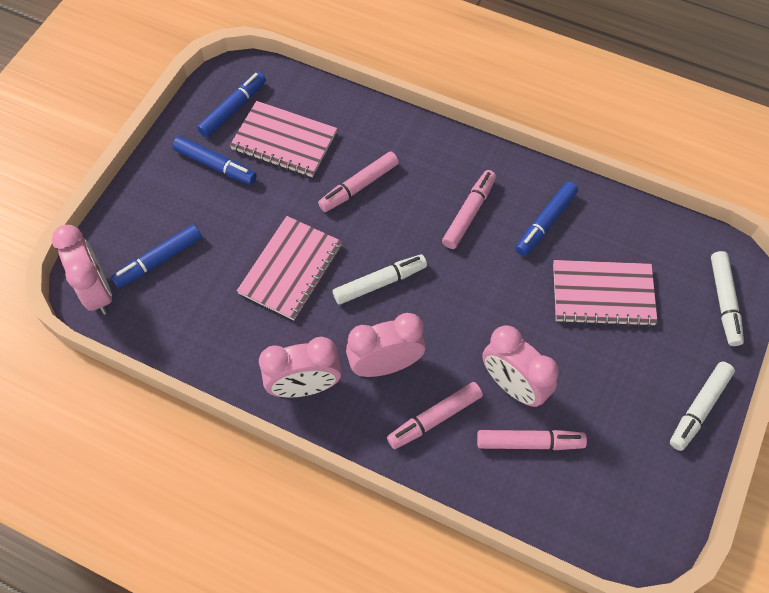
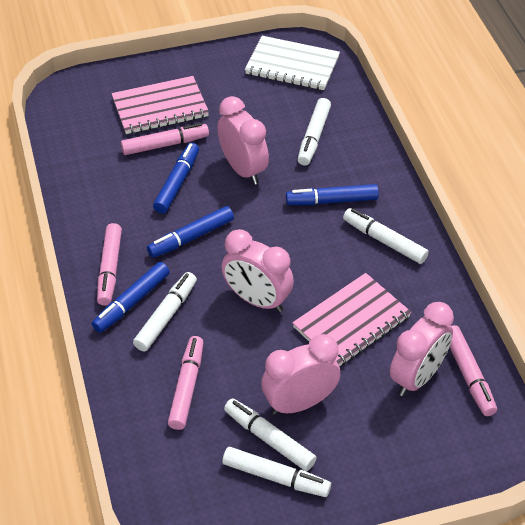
pink notebook: 3 -> 2
white marker: 3 -> 5
white notebook: 0 -> 1

